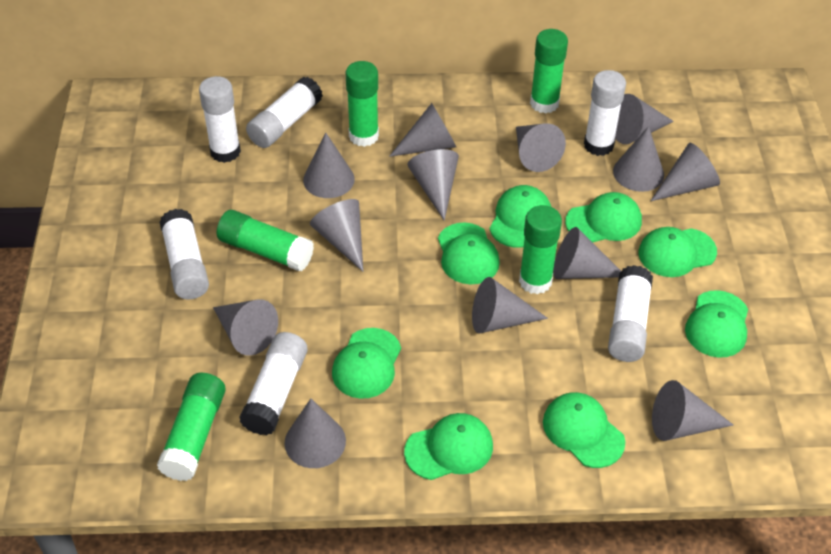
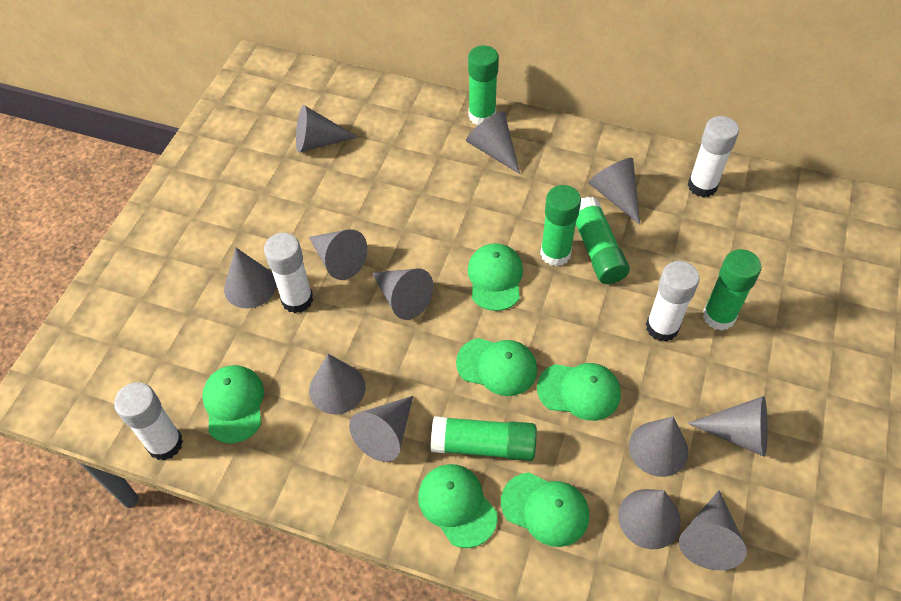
green cap: 8 -> 6
grey cone: 13 -> 12
white glue stick: 6 -> 4

